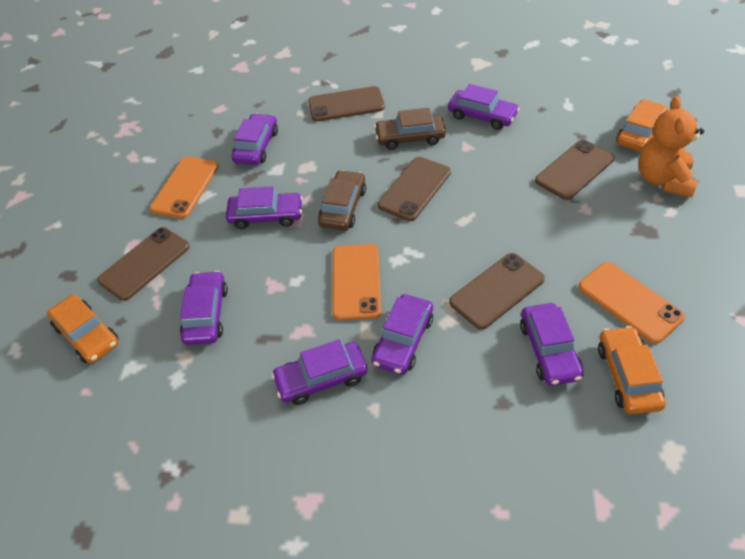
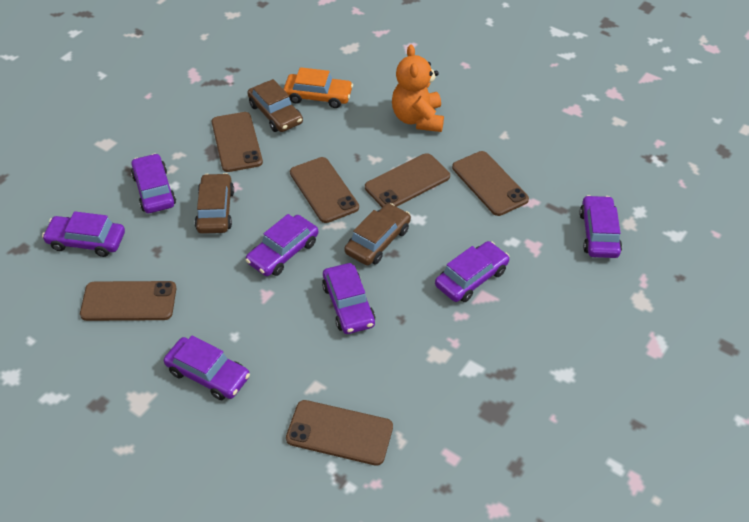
brown car: 2 -> 3
brown phone: 5 -> 6
orange car: 3 -> 1
orange phone: 3 -> 0

